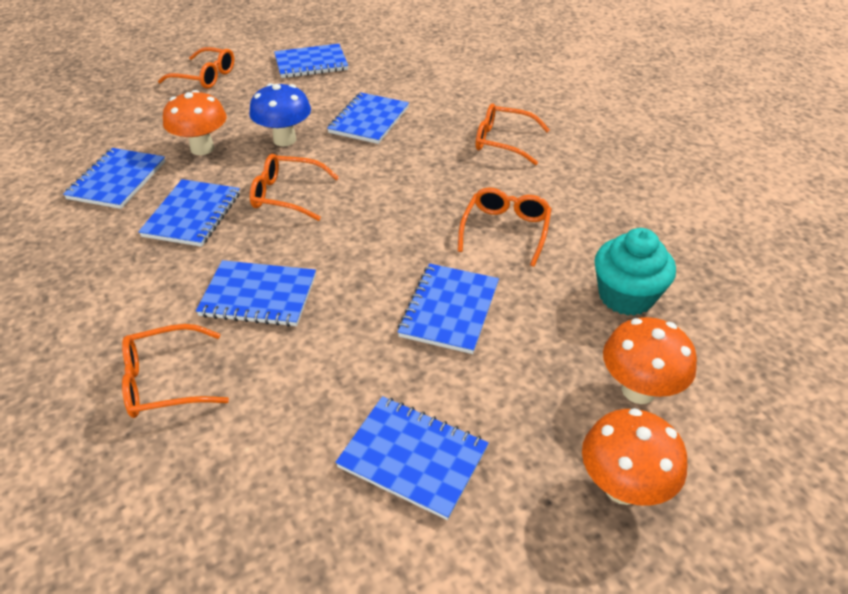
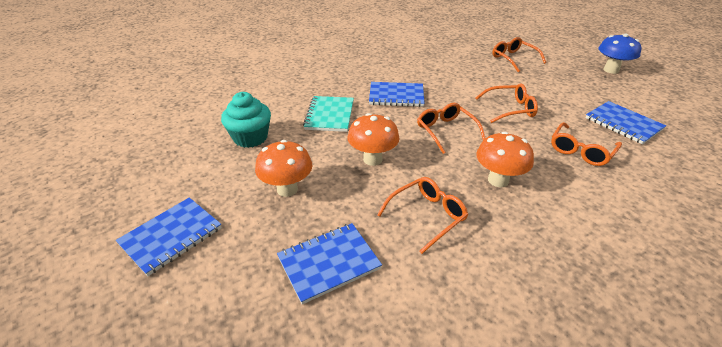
blue notebook: 7 -> 4
turquoise notebook: 0 -> 1

